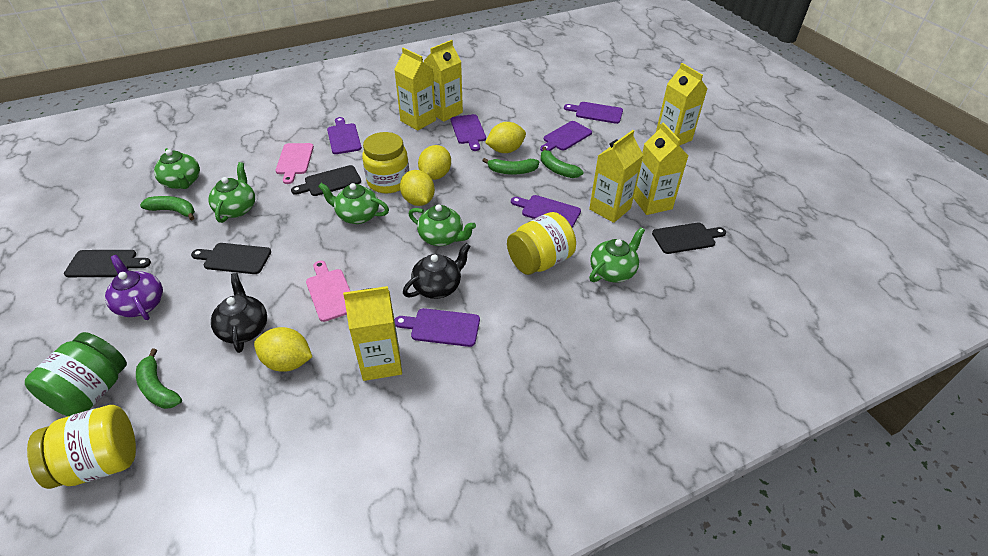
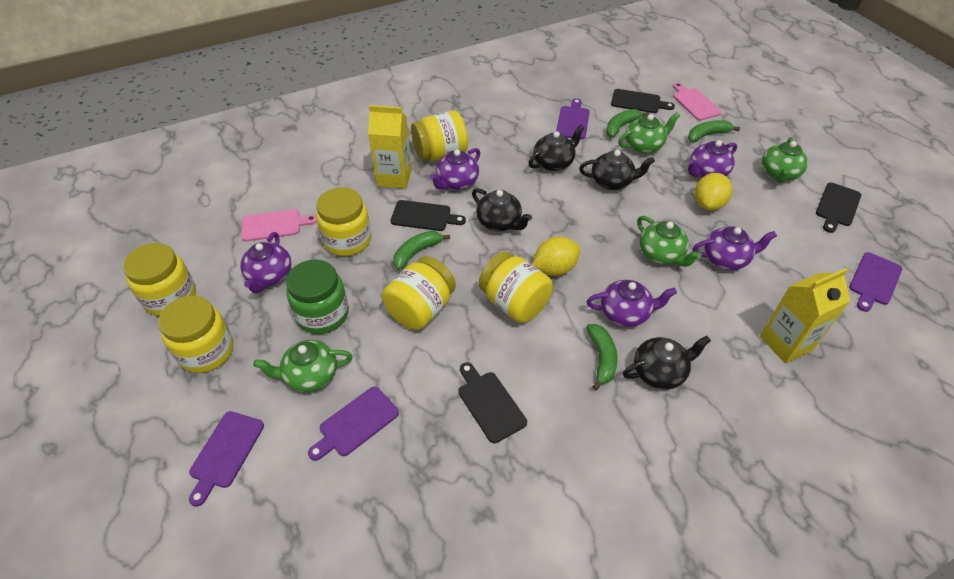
black teapot: 2 -> 4
green teapot: 5 -> 4
purple cutting board: 6 -> 4
purple teapot: 1 -> 5
yellow carton: 6 -> 2
yellow jar: 3 -> 6
yellow lemon: 4 -> 2

